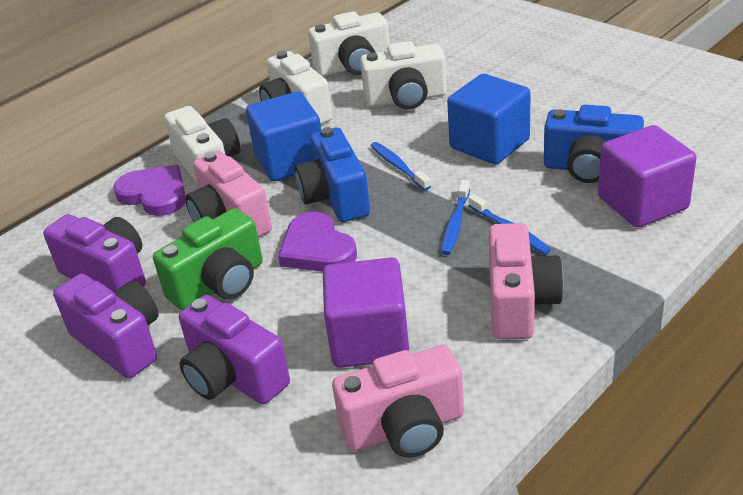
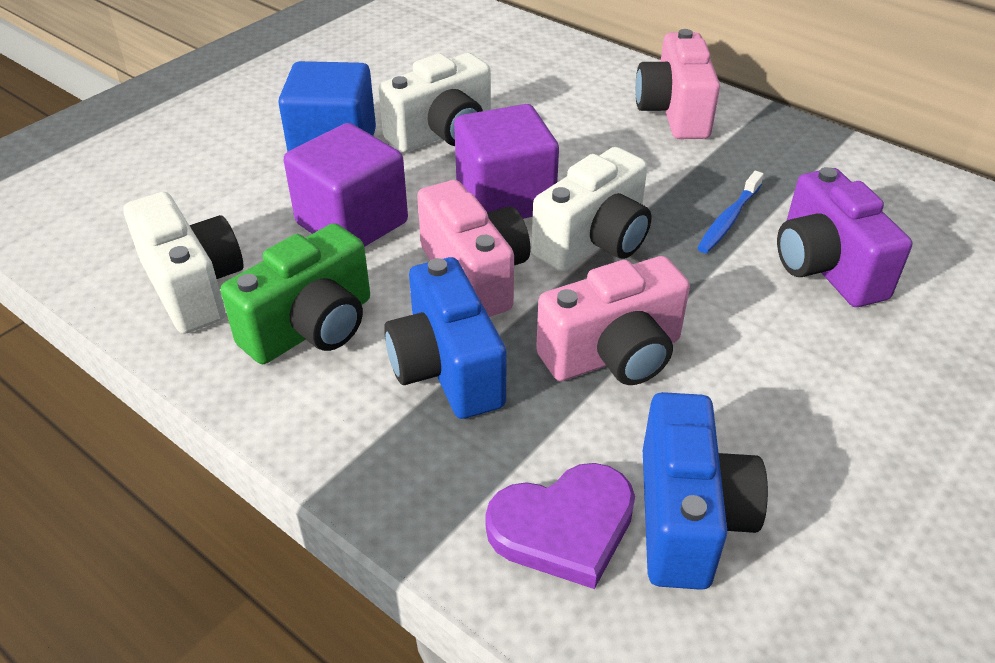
blue cube: 2 -> 1
blue toothbrush: 3 -> 1
purple camera: 3 -> 1
purple heart: 2 -> 1
white camera: 4 -> 3

